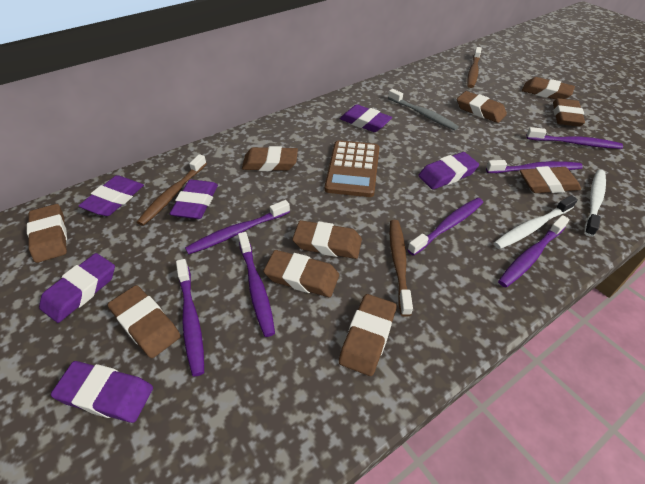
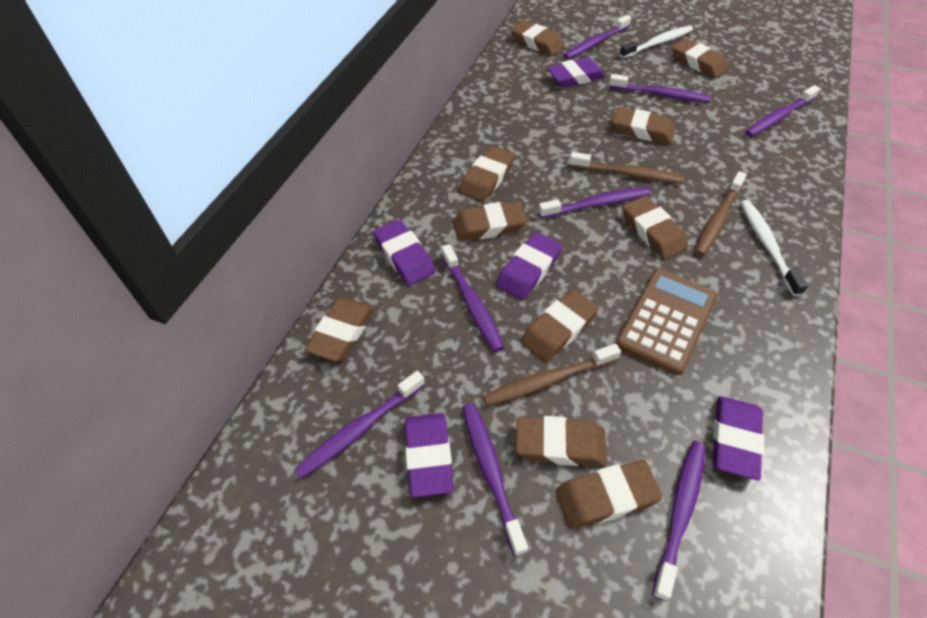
grey toothbrush: 1 -> 0
purple eraser: 6 -> 5
purple toothbrush: 7 -> 8

